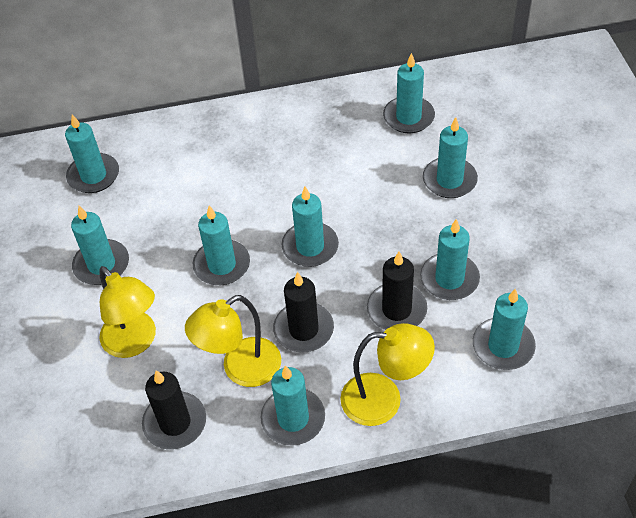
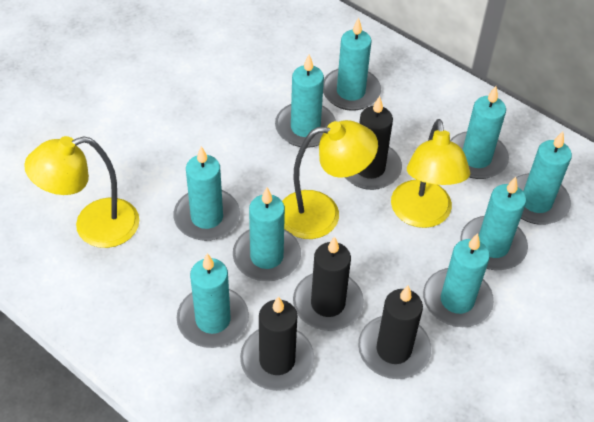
black candle: 3 -> 4

